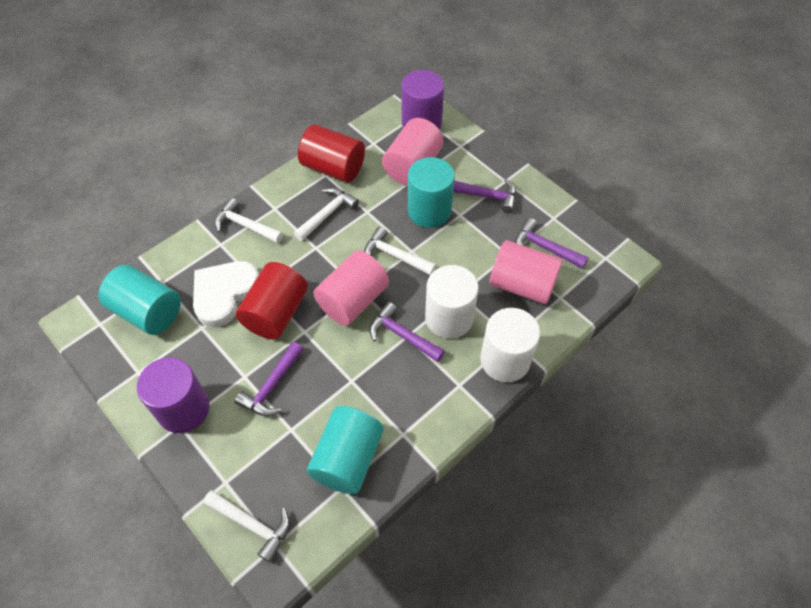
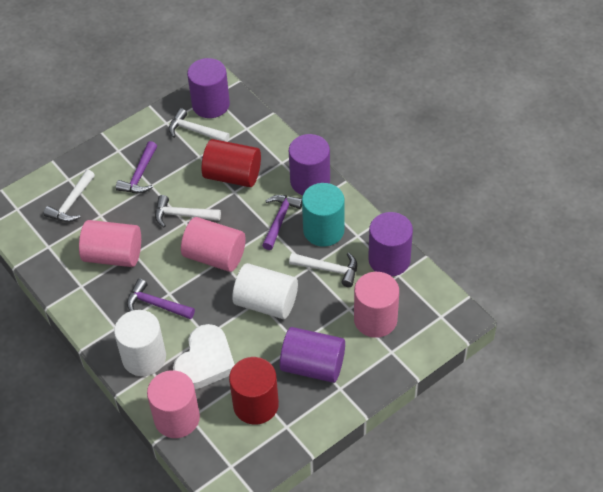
pink cylinder: 3 -> 4
purple cylinder: 2 -> 4
purple hammer: 4 -> 3
turquoise cylinder: 3 -> 1

